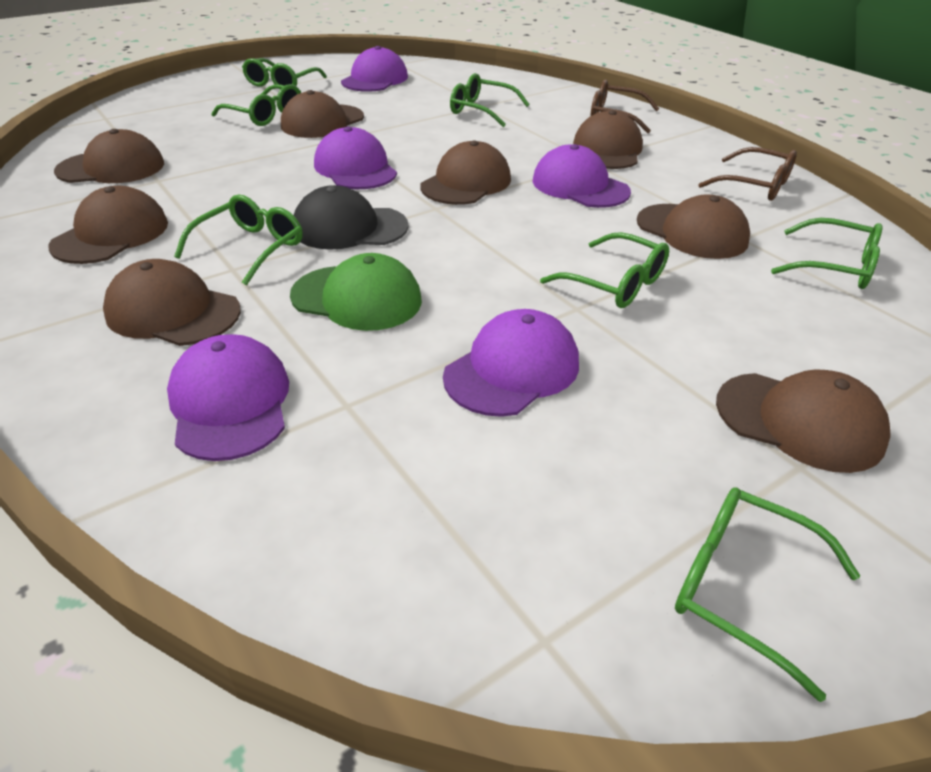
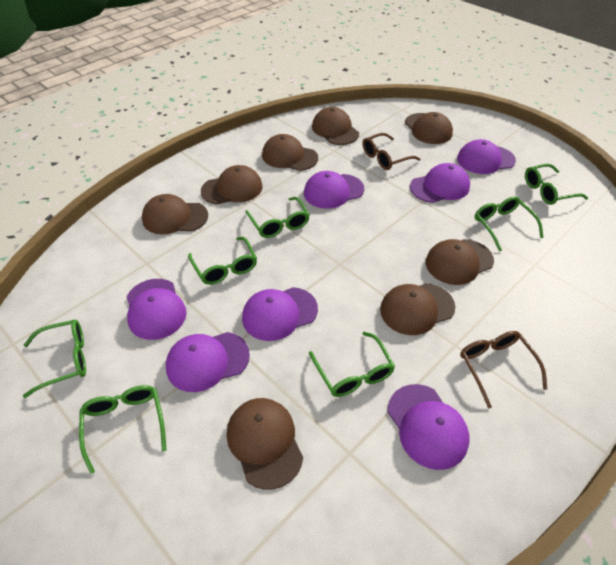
black cap: 1 -> 0
green cap: 1 -> 0
purple cap: 5 -> 7

